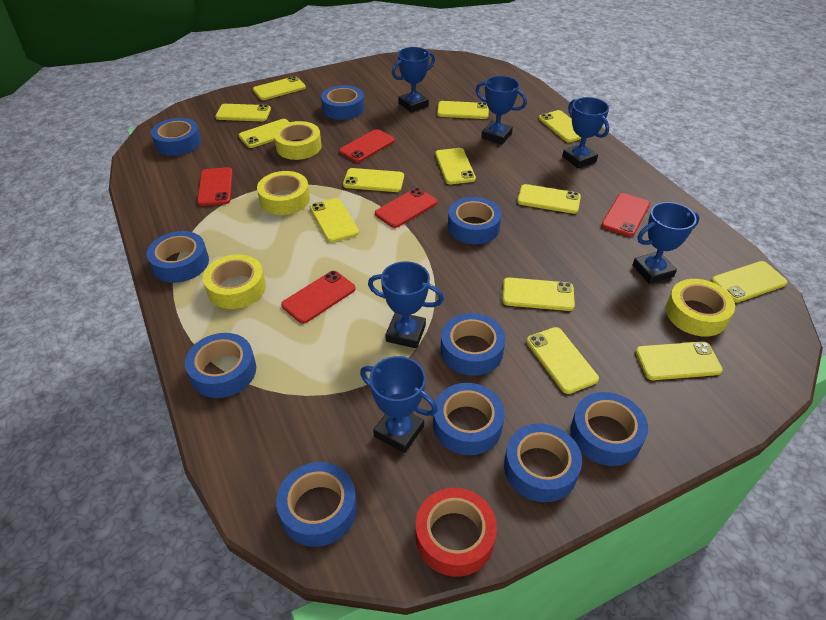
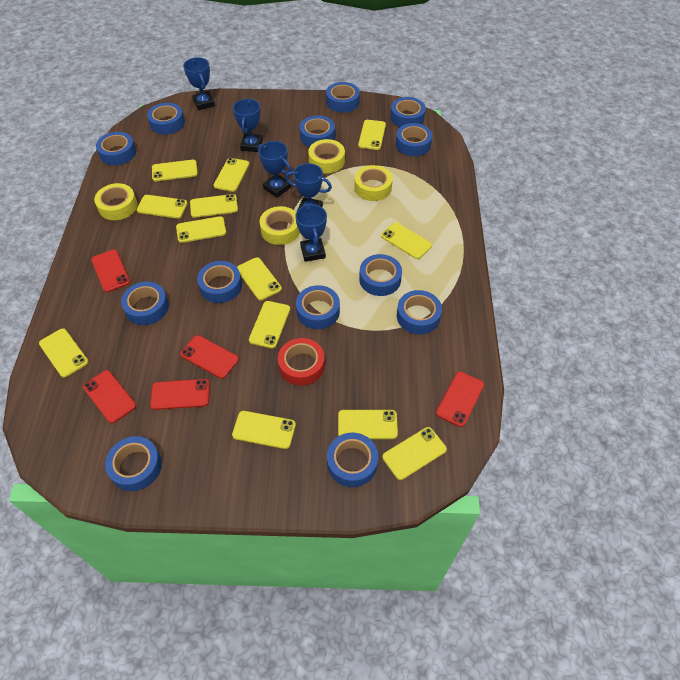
blue tape: 10 -> 13
blue trophy: 6 -> 5

